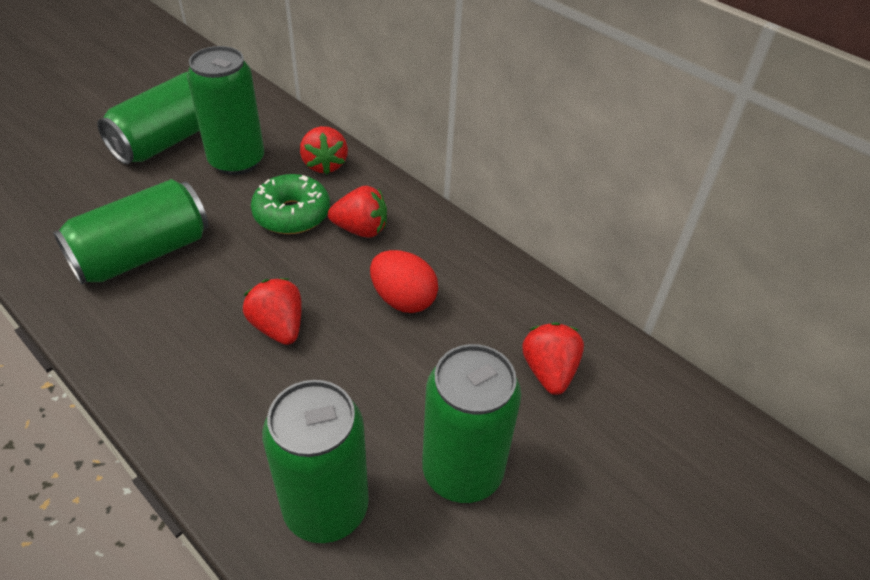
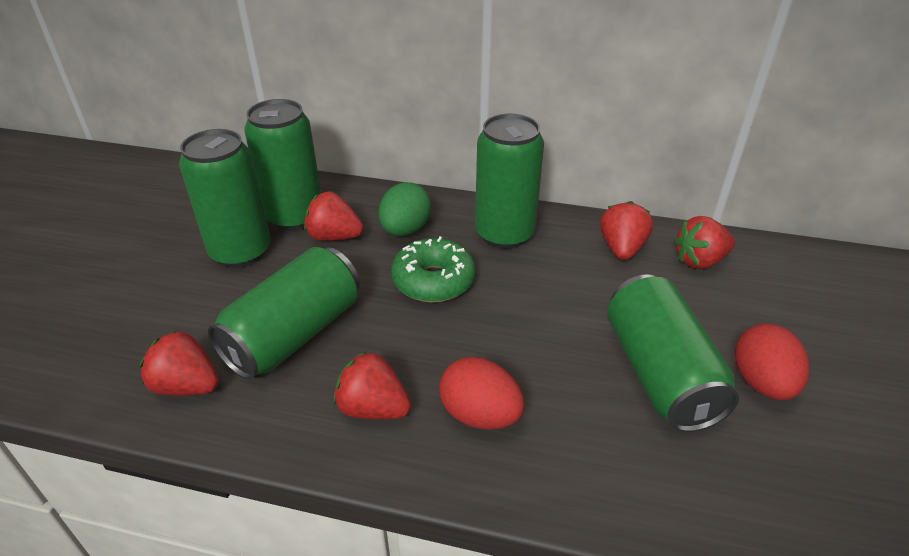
green egg: 0 -> 1
red egg: 1 -> 2
red strawberry: 4 -> 5

